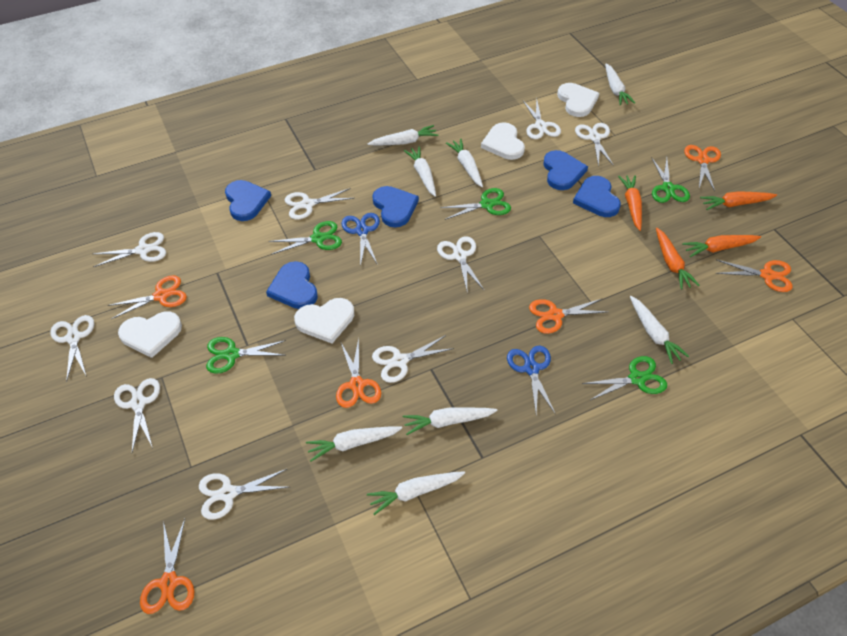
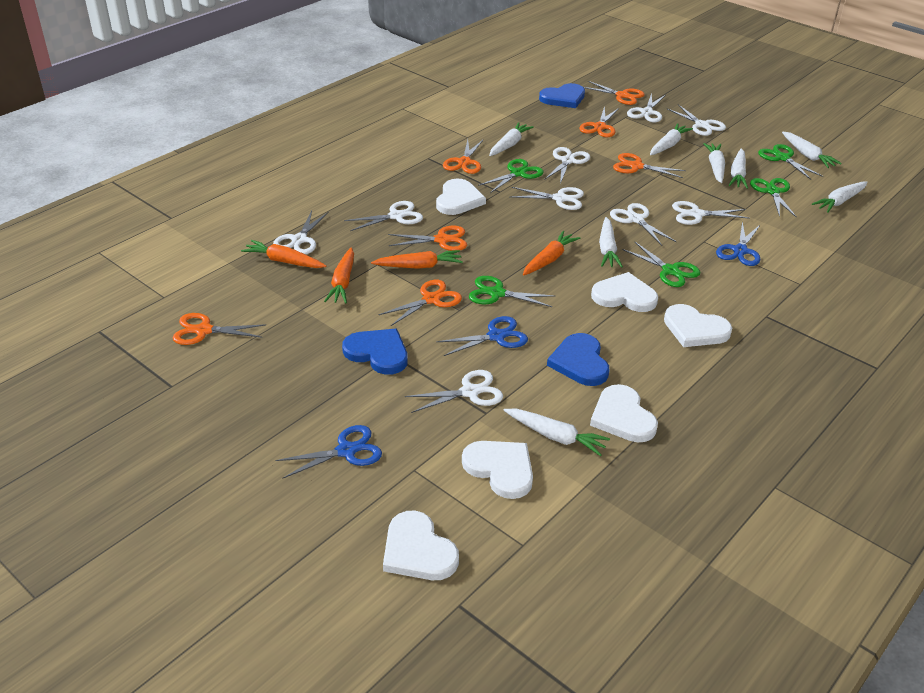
blue heart: 5 -> 3
blue scissors: 2 -> 3
orange scissors: 6 -> 7
white heart: 4 -> 6

